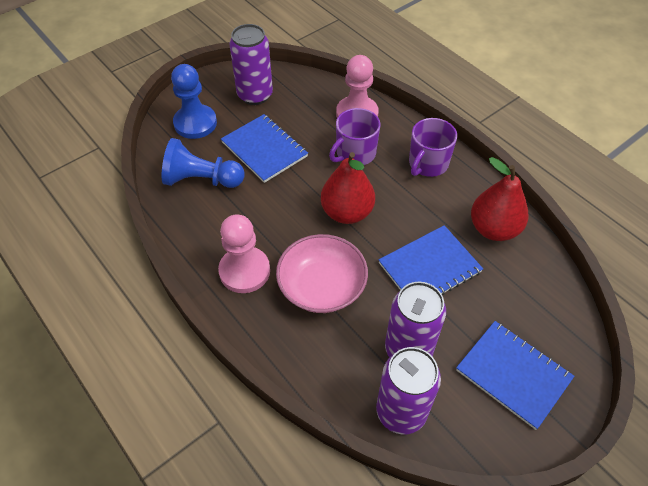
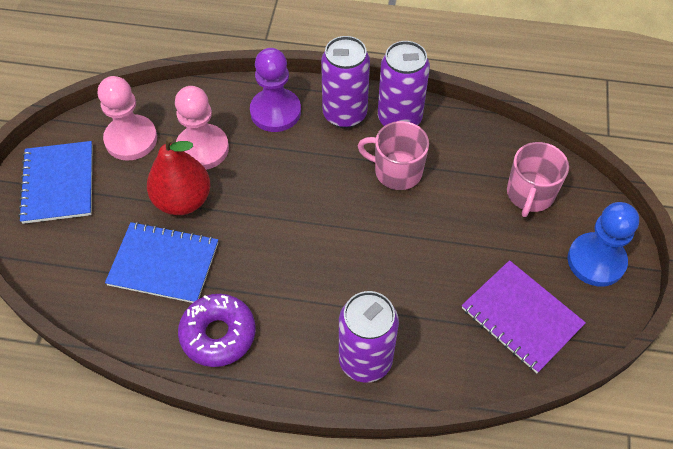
blue notebook: 3 -> 2
blue pawn: 2 -> 1
pink bowl: 1 -> 0
pink mug: 0 -> 2
purple donut: 0 -> 1
purple mug: 2 -> 0
purple notebook: 0 -> 1
purple pawn: 0 -> 1
red pear: 2 -> 1

